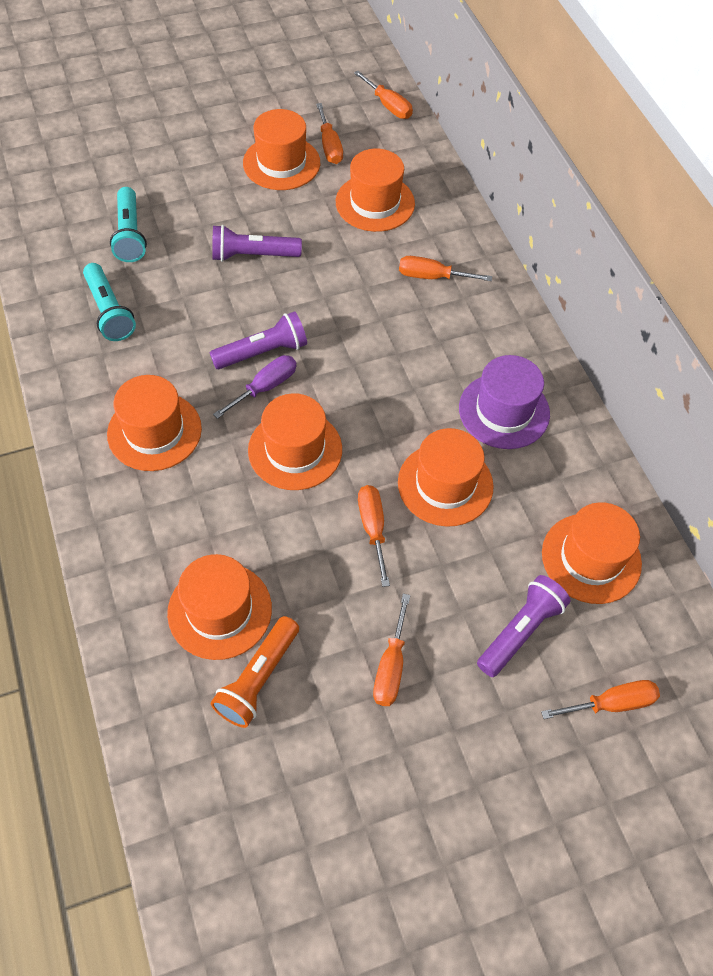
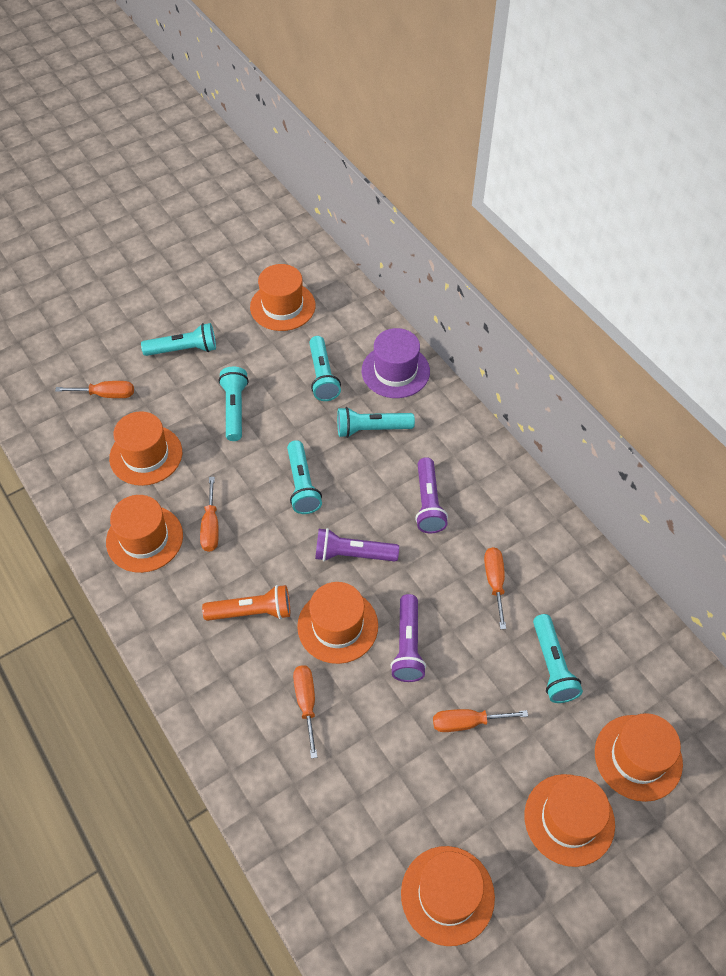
orange screwdriver: 6 -> 5
purple screwdriver: 1 -> 0
turquoise flashlight: 2 -> 6

